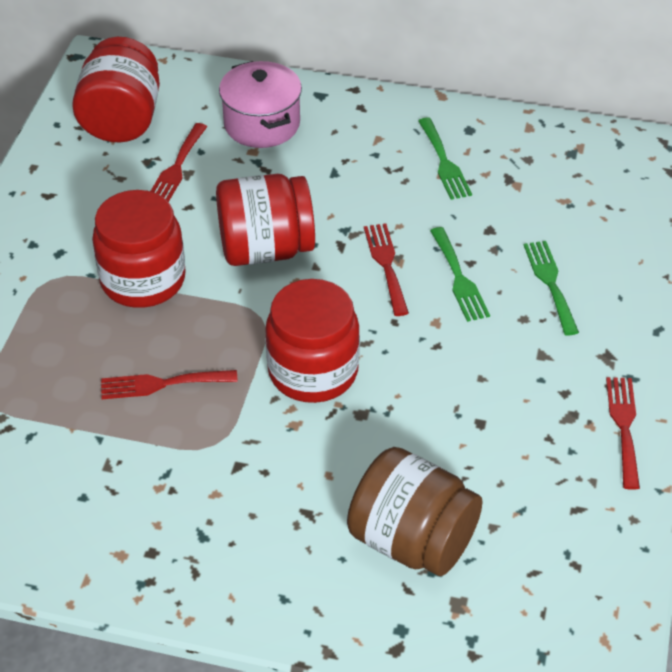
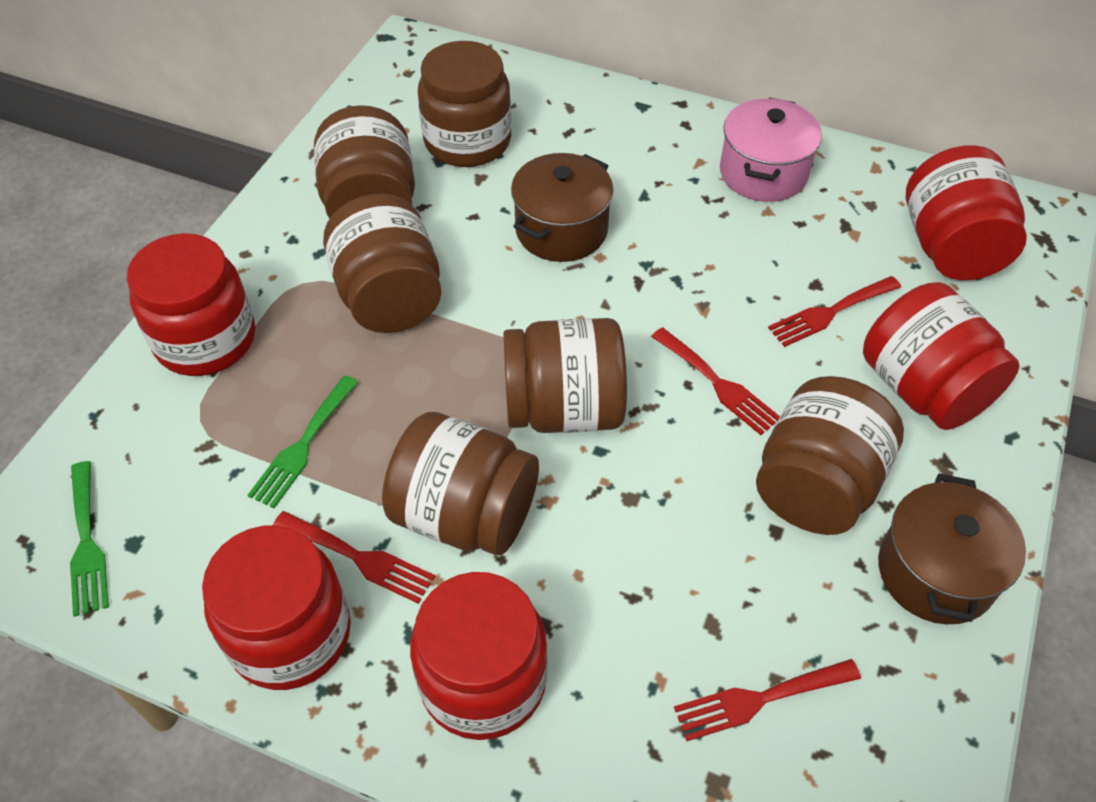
brown jar: 1 -> 6
brown pot: 0 -> 2
green fork: 3 -> 2
red jar: 4 -> 5

